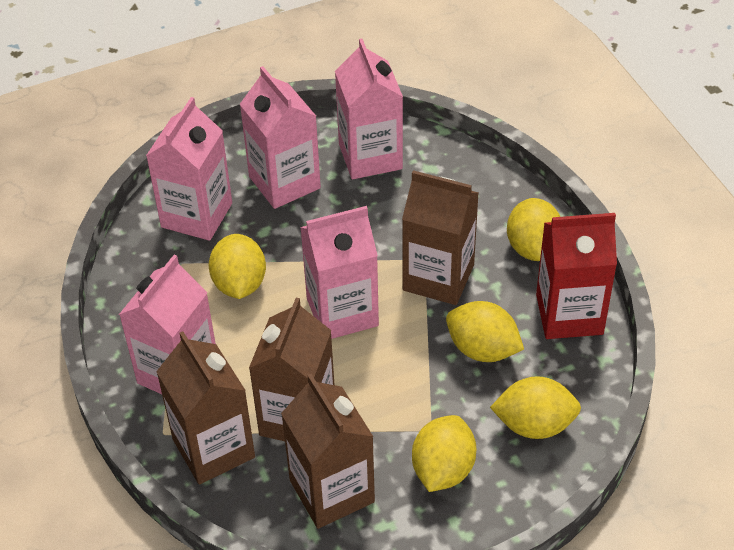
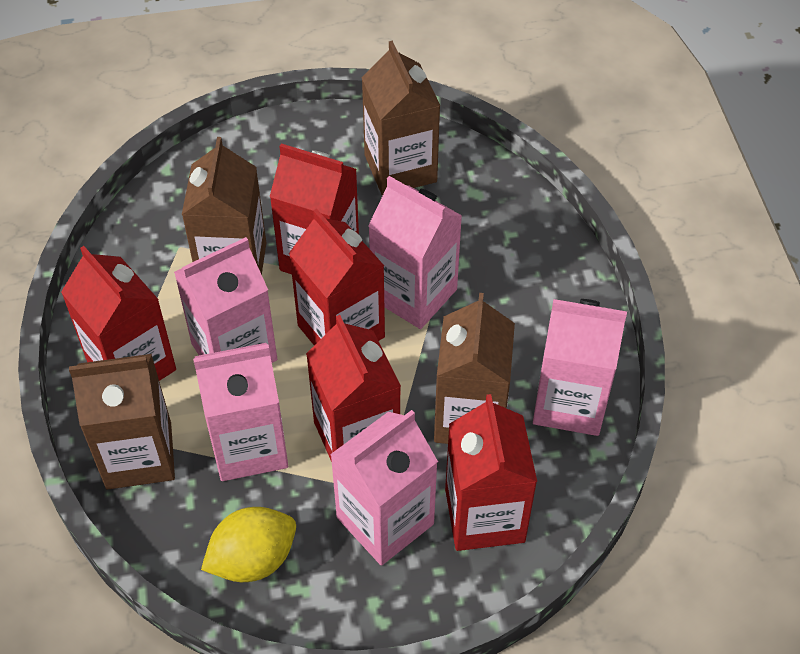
red carton: 1 -> 5
yellow lemon: 5 -> 1

